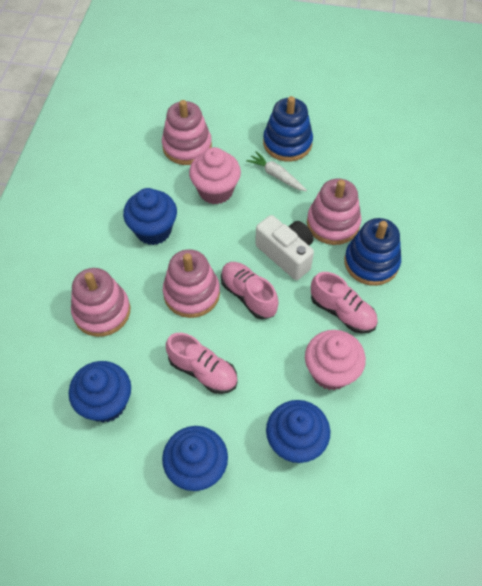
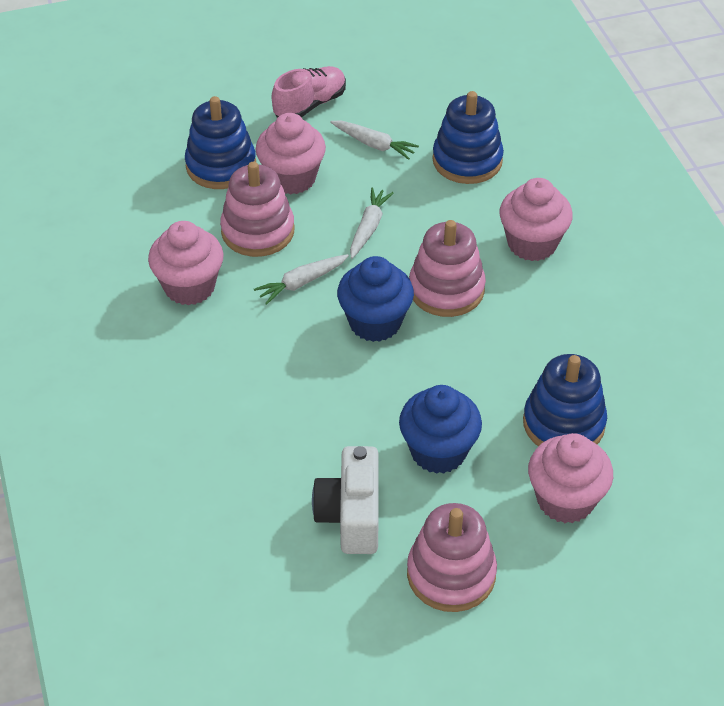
blue cupcake: 4 -> 2
blue stacking toy: 2 -> 3
pink cupcake: 2 -> 4
pink shoe: 3 -> 1
pink stacking toy: 4 -> 3
white carrot: 1 -> 3

